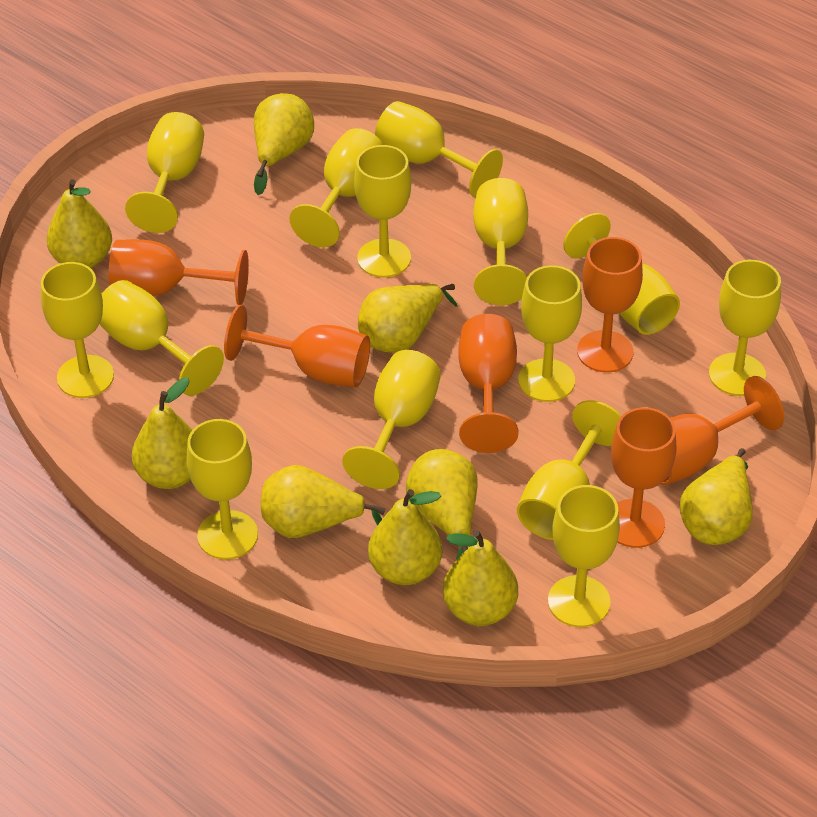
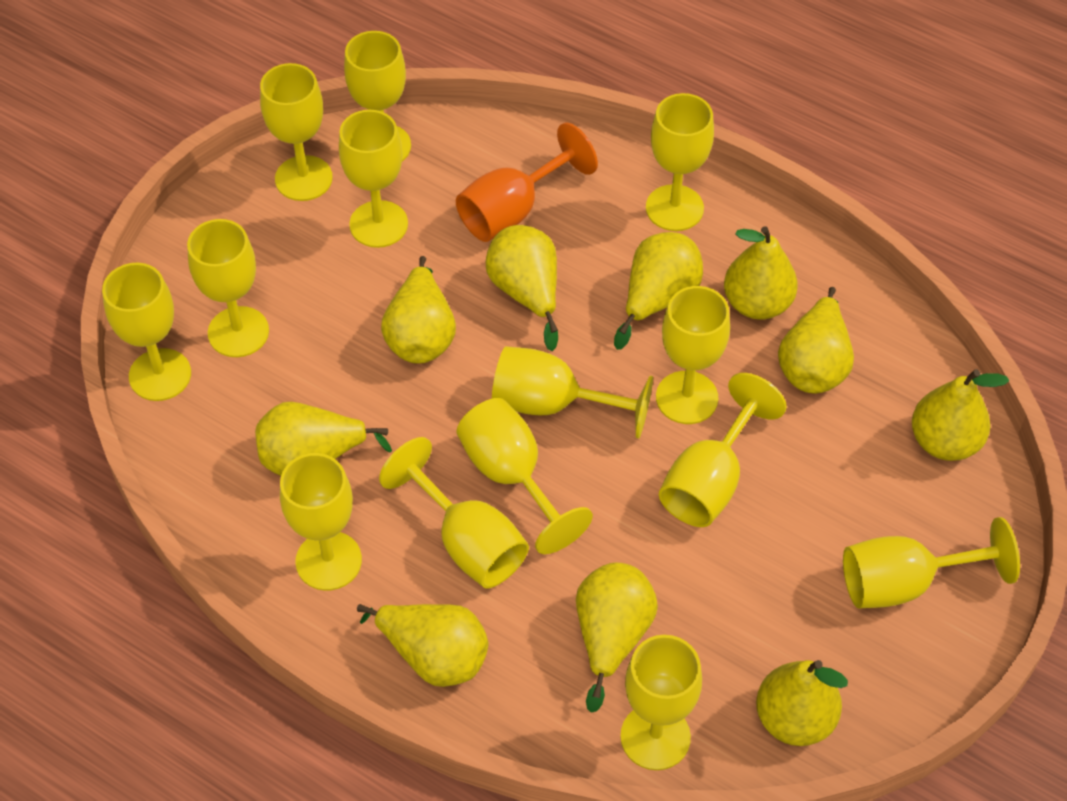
orange goblet: 6 -> 1
yellow pear: 9 -> 10

